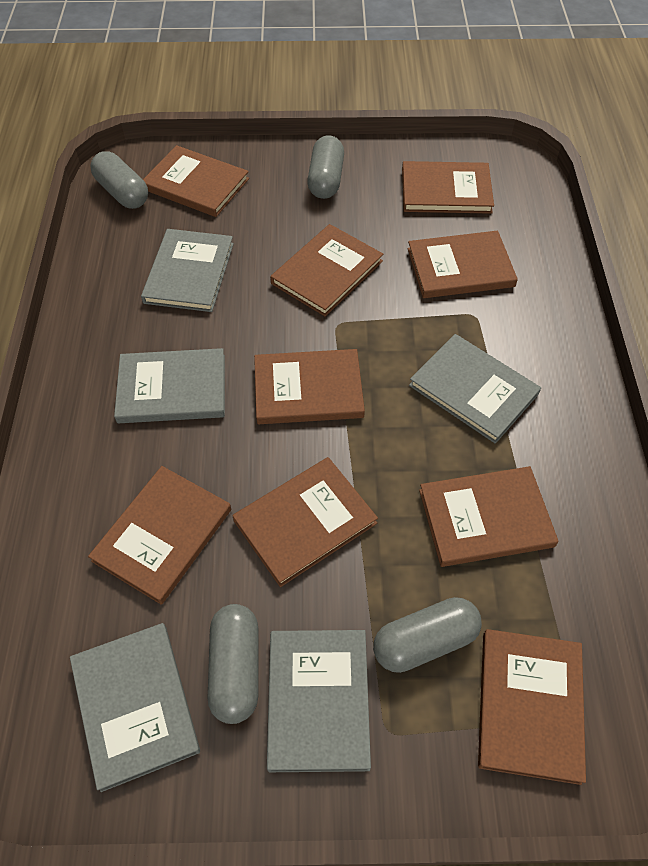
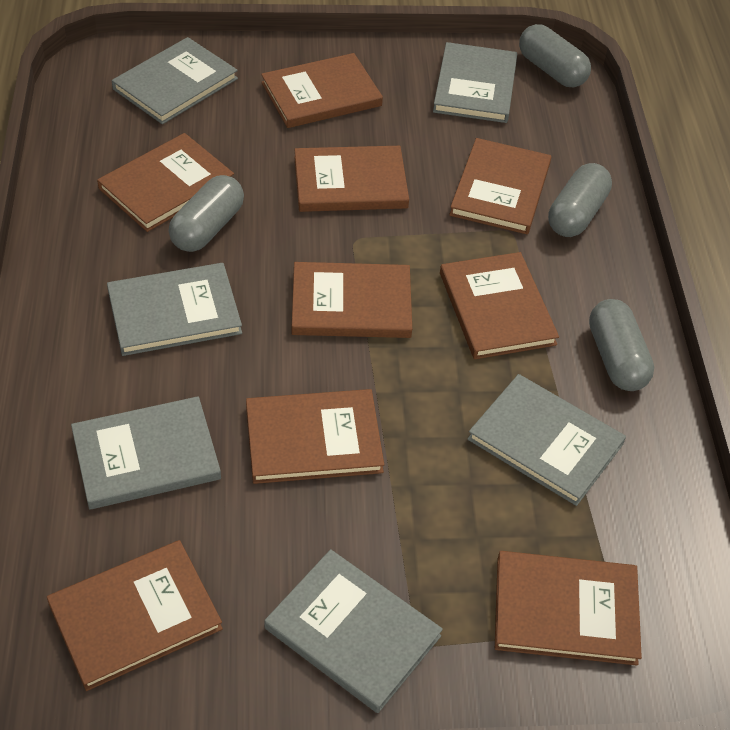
grey book: 5 -> 6

